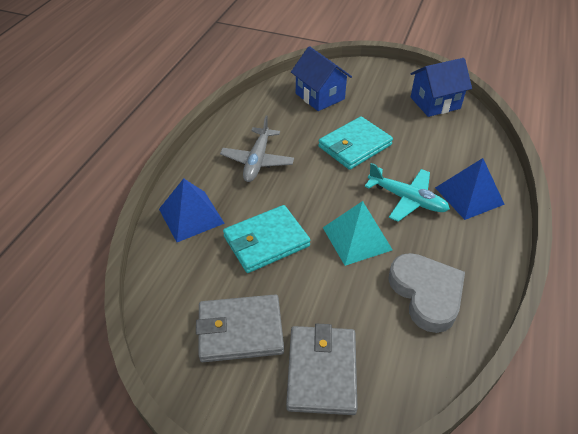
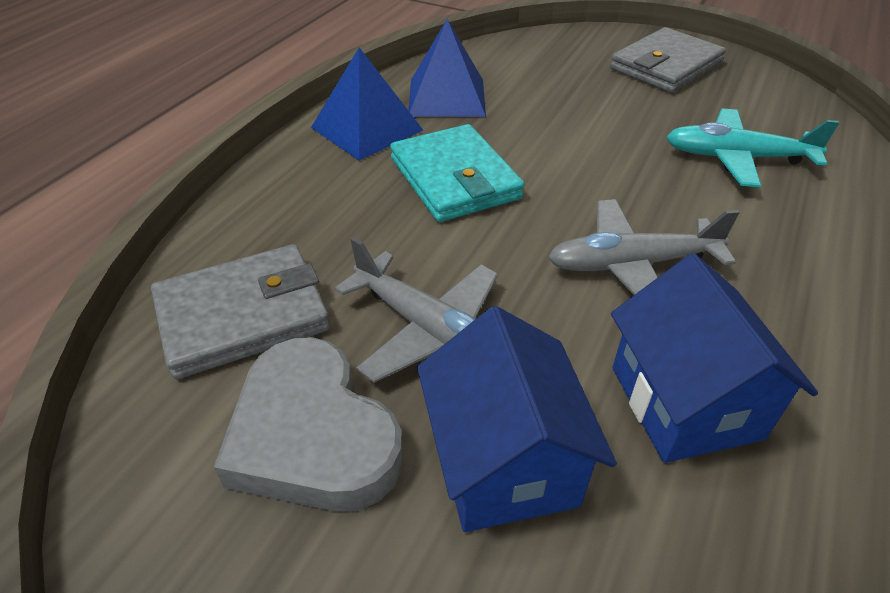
grey plane: 1 -> 2
turquoise pyramid: 1 -> 0
turquoise wallet: 2 -> 1

